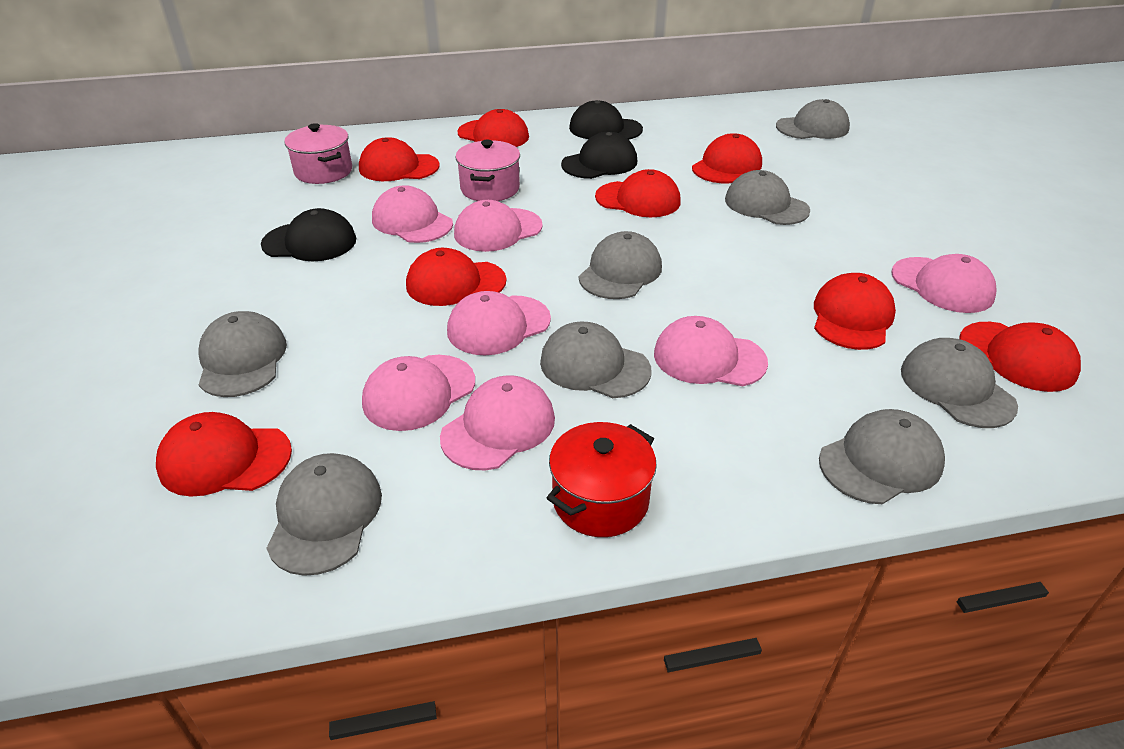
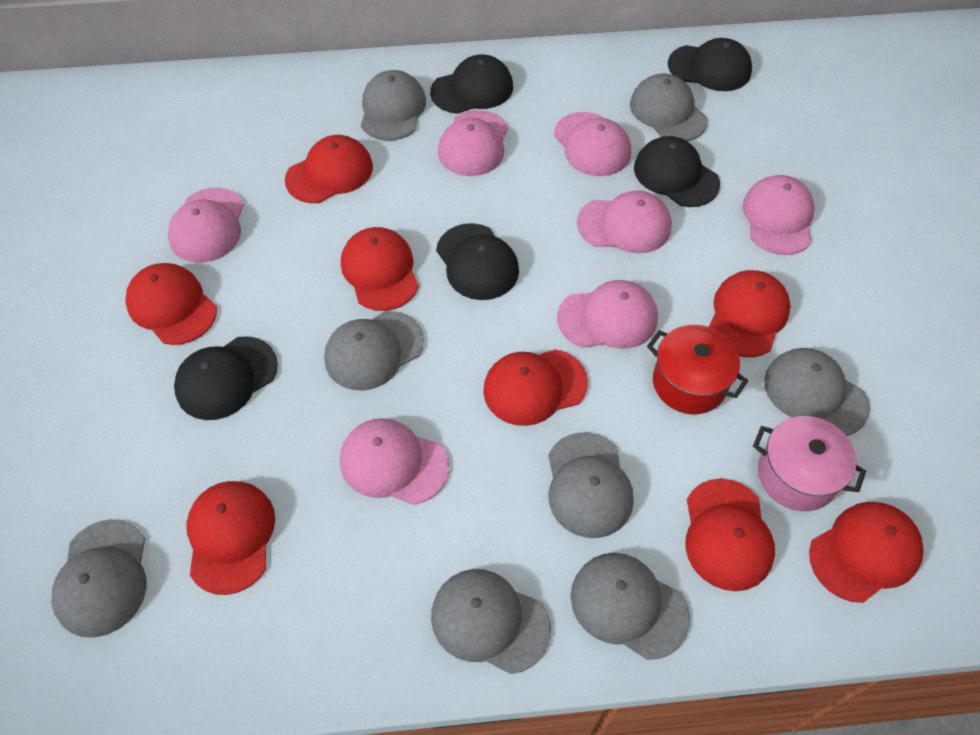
black cap: 3 -> 5
pink pot: 2 -> 1

